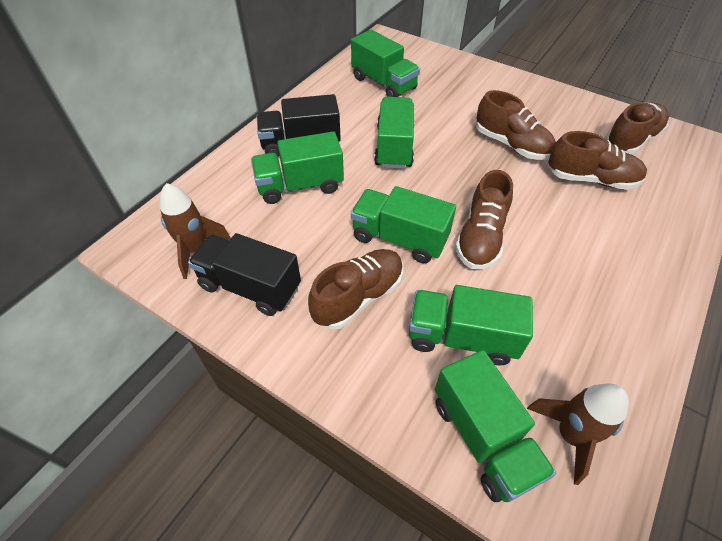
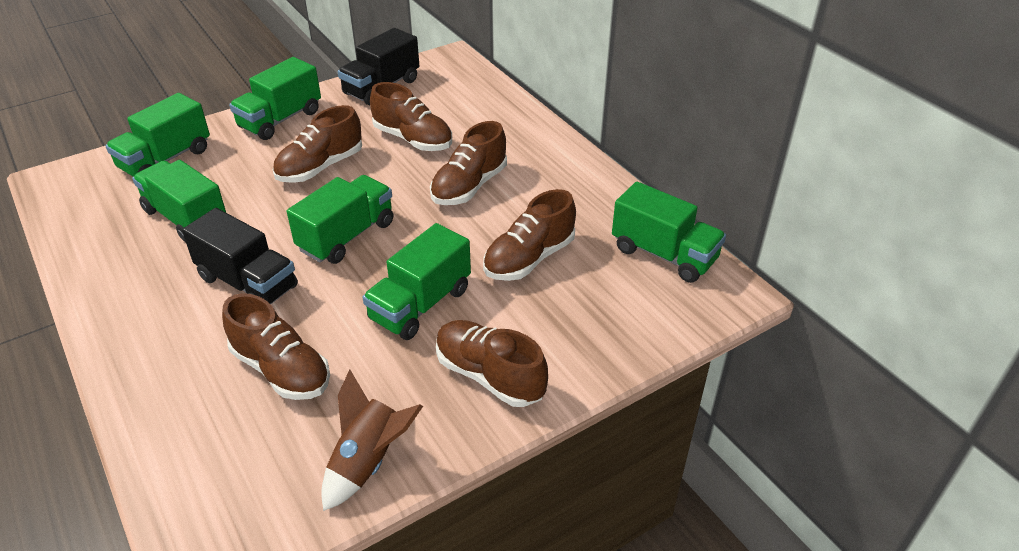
brown rocket: 2 -> 1
brown shoe: 5 -> 6

